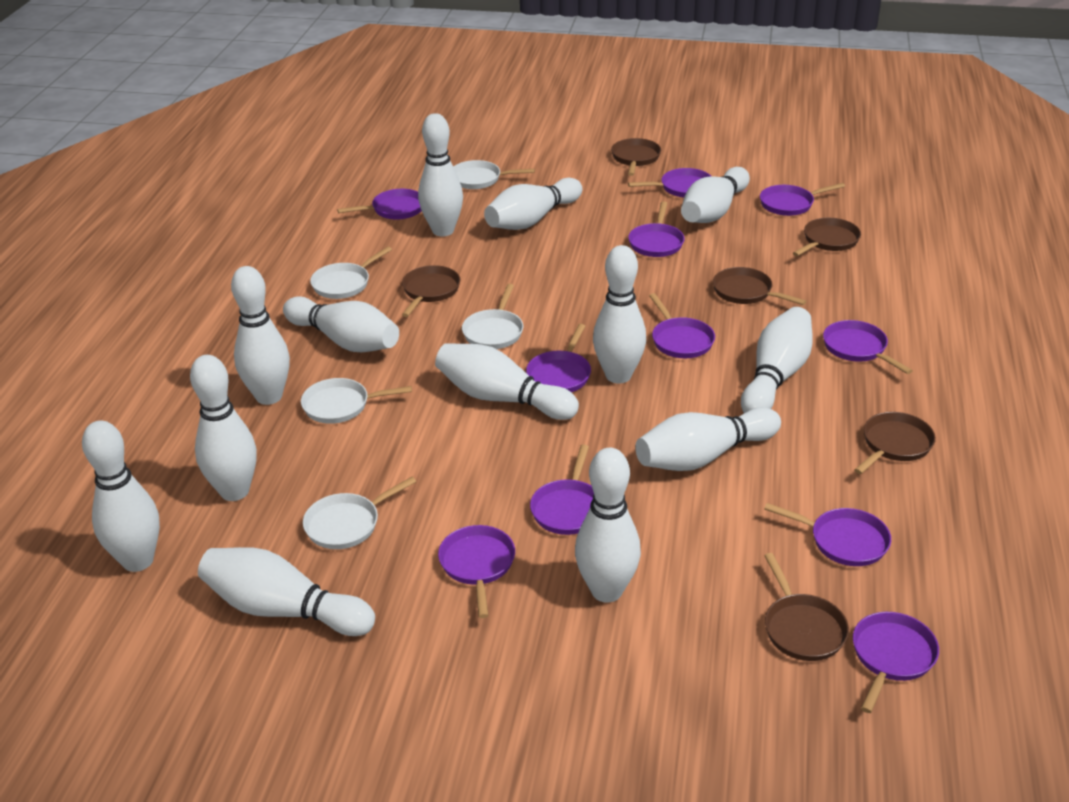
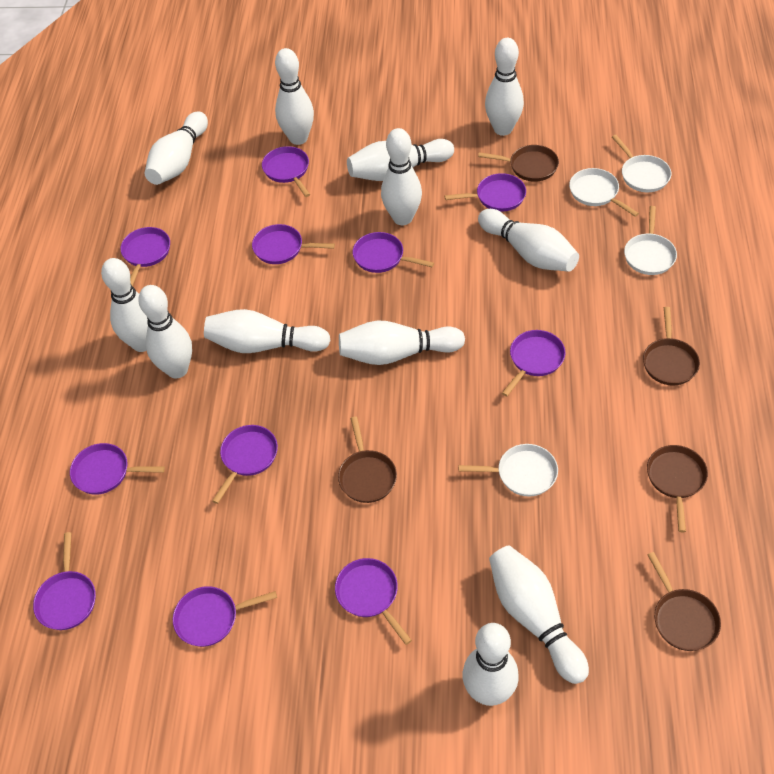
brown pan: 6 -> 5
white bowling pin: 13 -> 12
white pan: 5 -> 4

